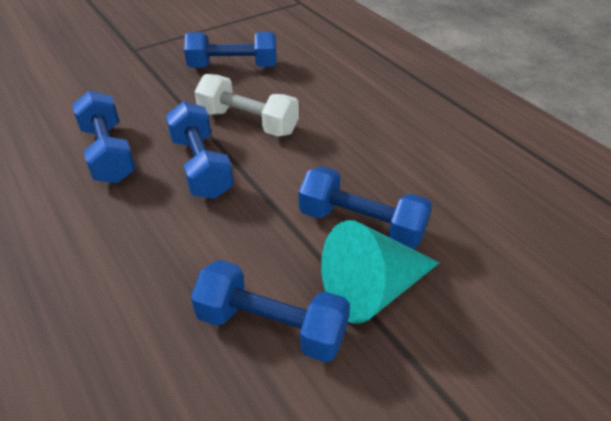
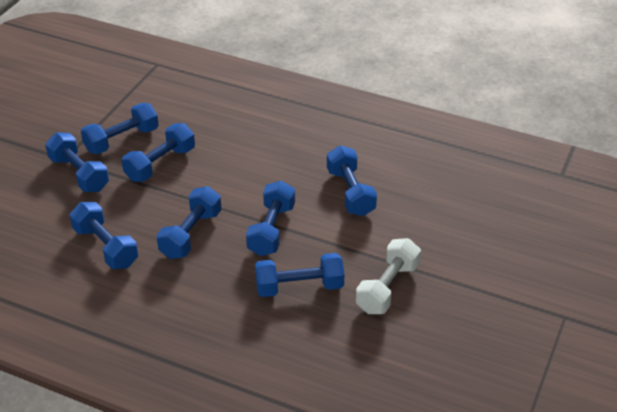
blue dumbbell: 5 -> 8
turquoise cone: 1 -> 0

